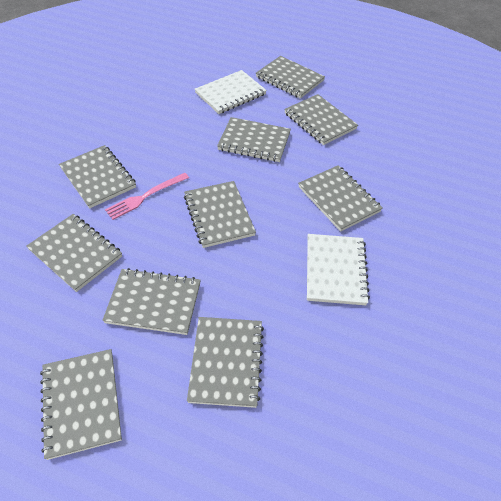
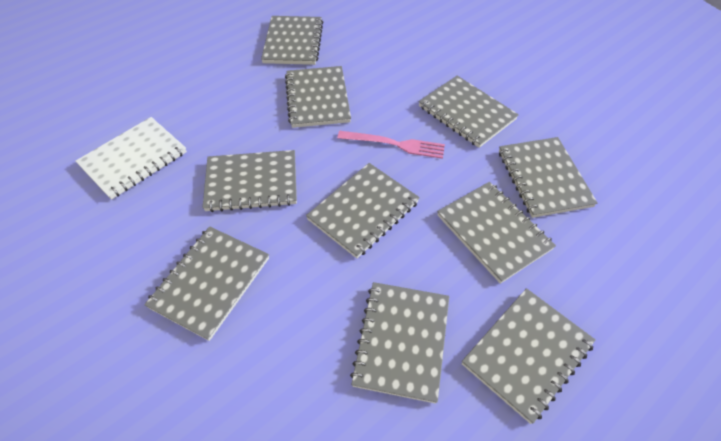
white notebook: 2 -> 1

